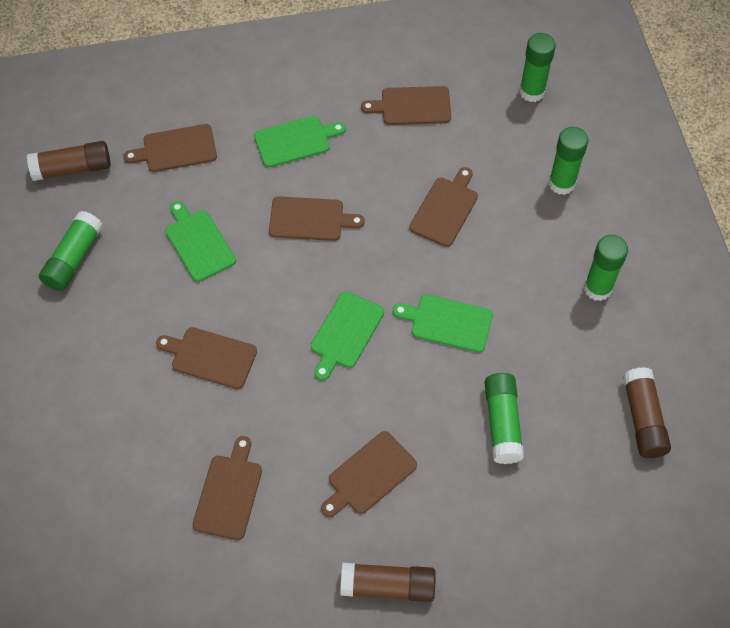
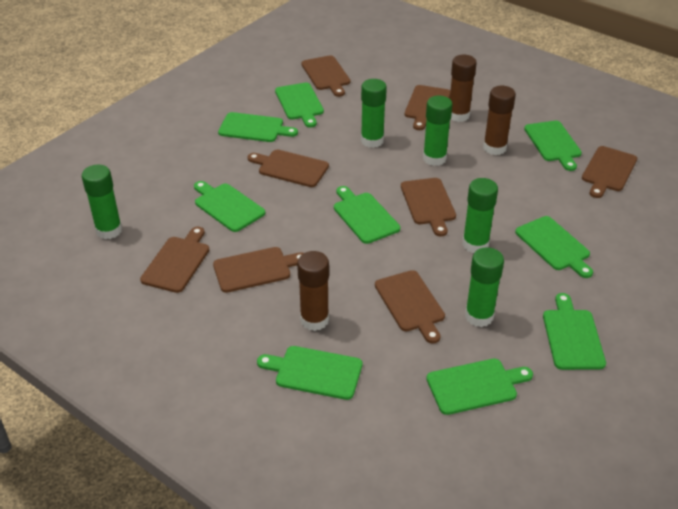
brown cutting board: 7 -> 8
green cutting board: 4 -> 9

